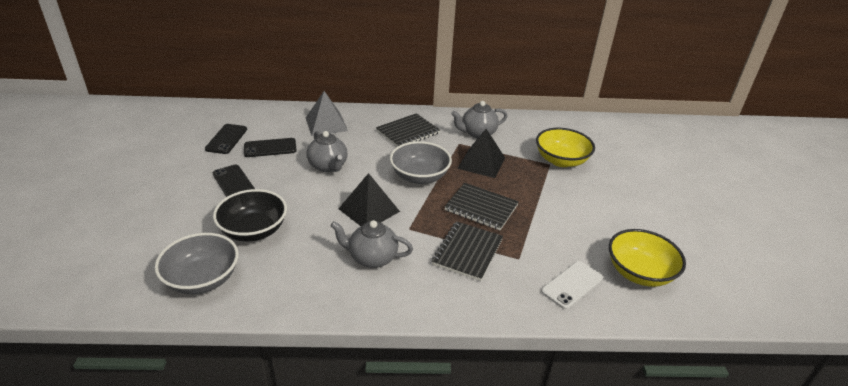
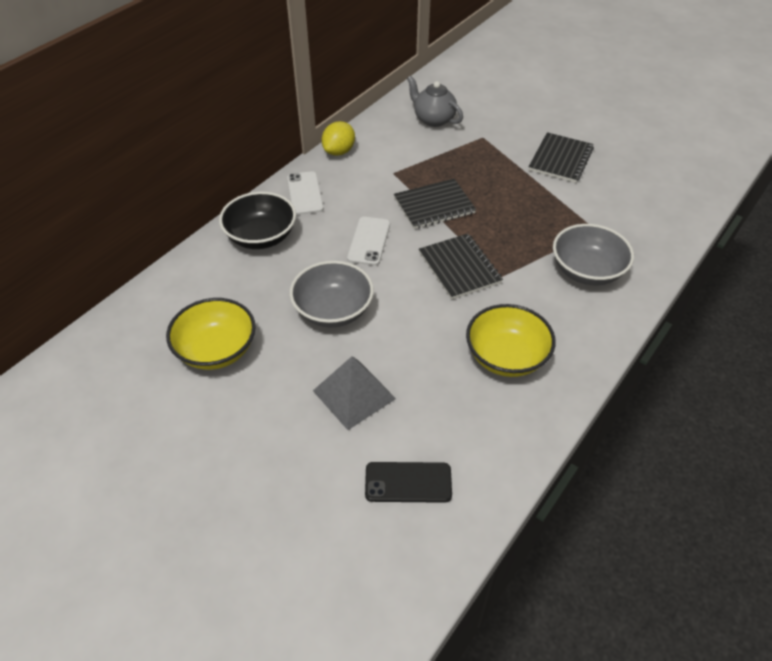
black phone: 3 -> 1
black pyramid: 2 -> 0
grey teapot: 3 -> 1
white phone: 1 -> 2
yellow lemon: 0 -> 1

